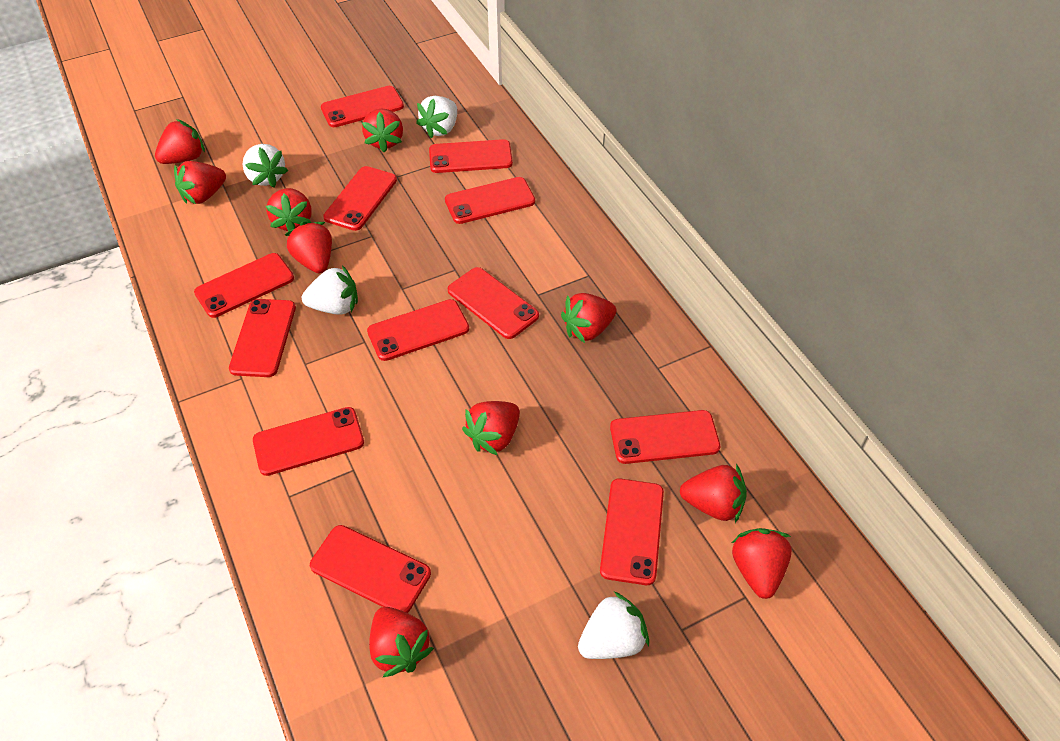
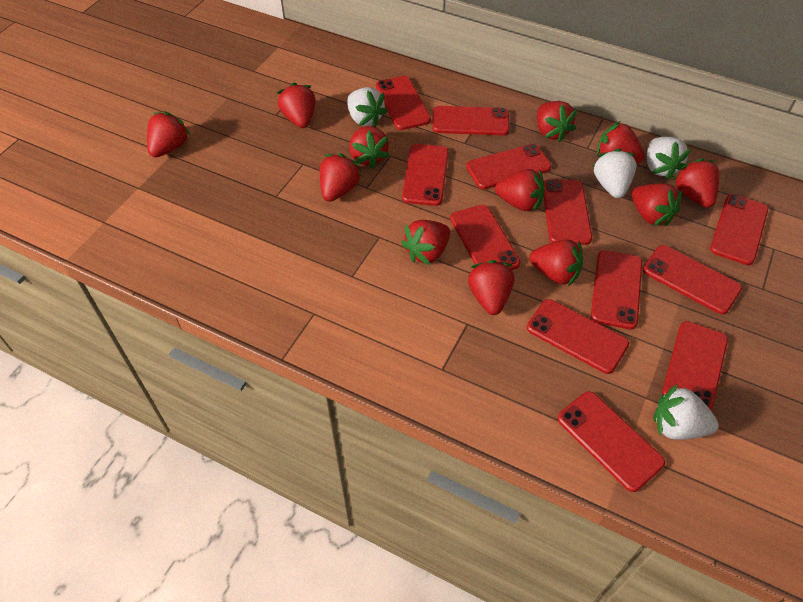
red strawberry: 10 -> 12

